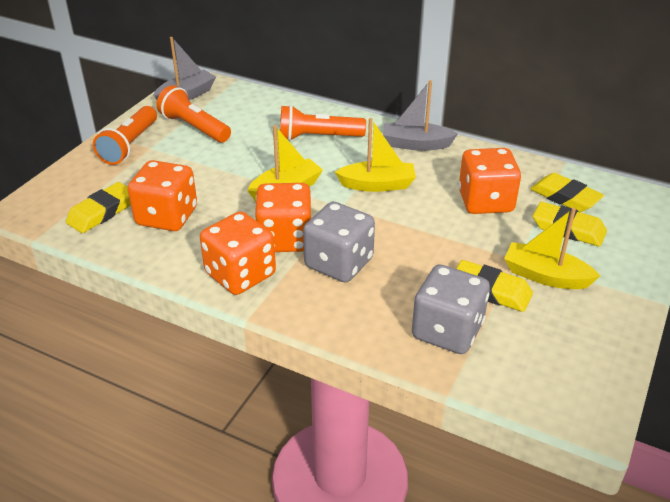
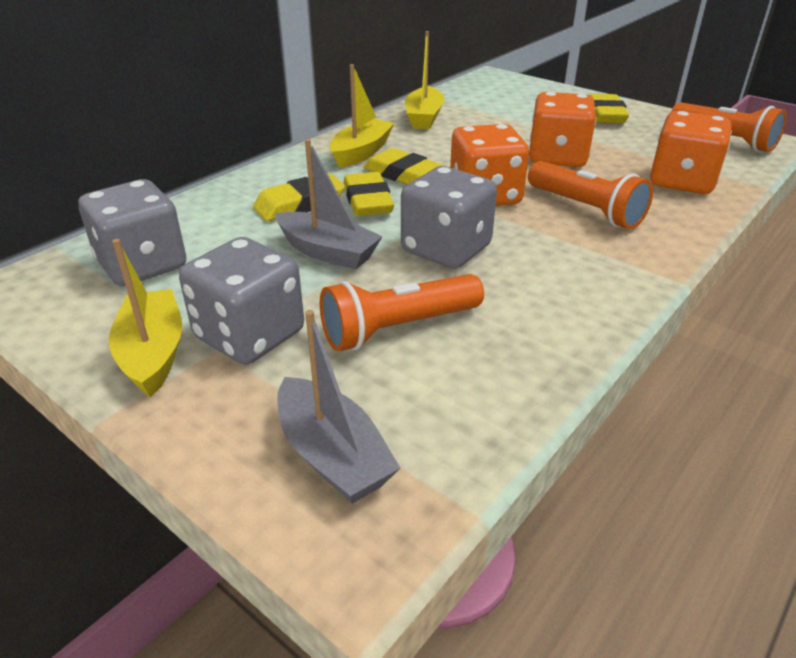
grey dice: 2 -> 3
orange dice: 4 -> 3

